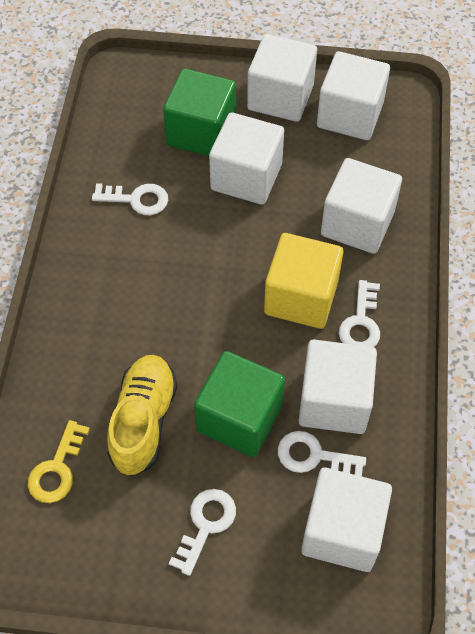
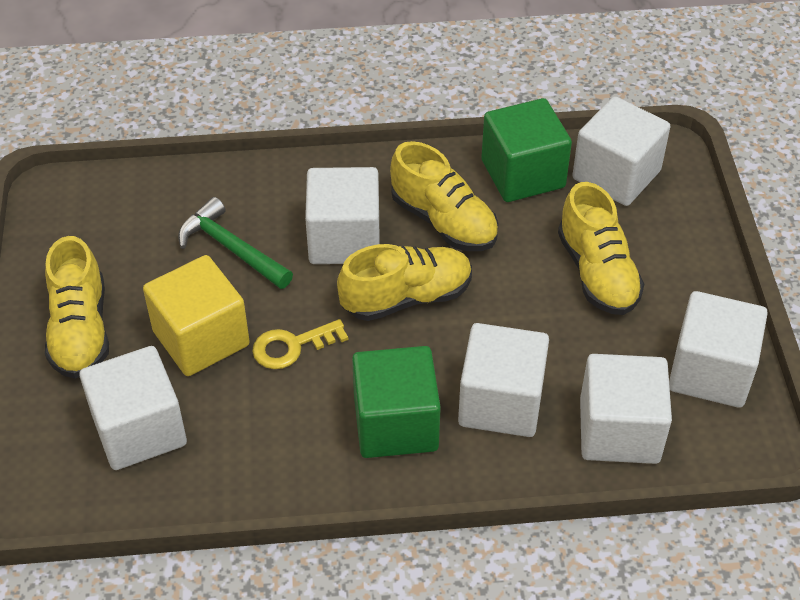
green hammer: 0 -> 1
white key: 4 -> 0
yellow shoe: 1 -> 4

